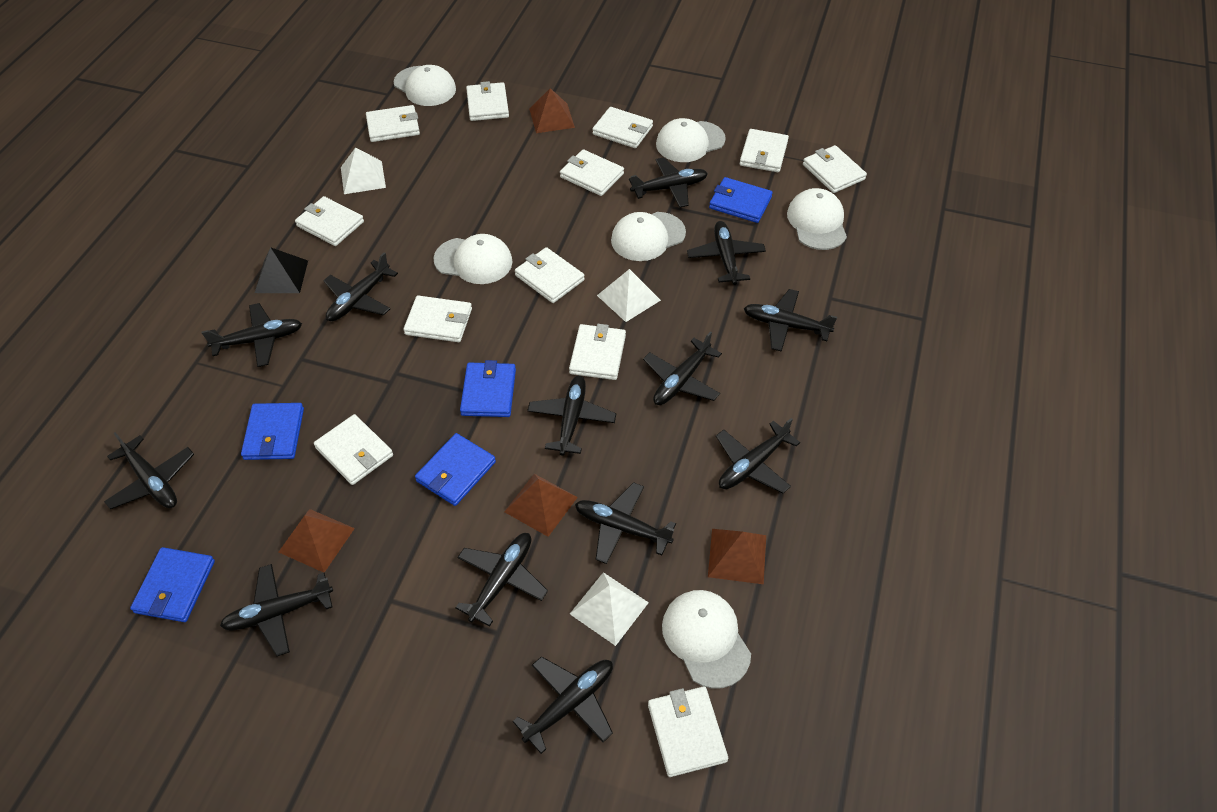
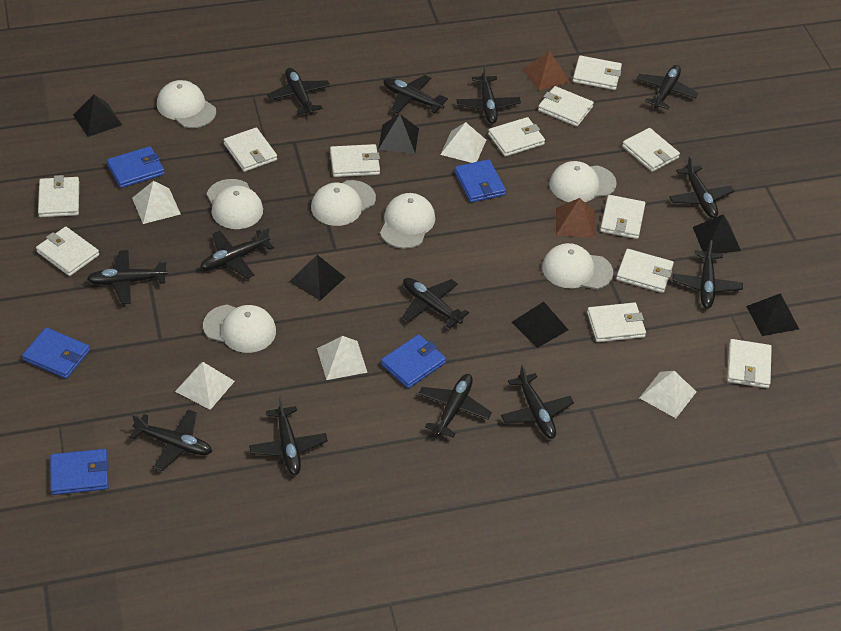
black pyramid: 1 -> 6
brown pyramid: 4 -> 2
white cap: 6 -> 7
white pyramid: 3 -> 5

